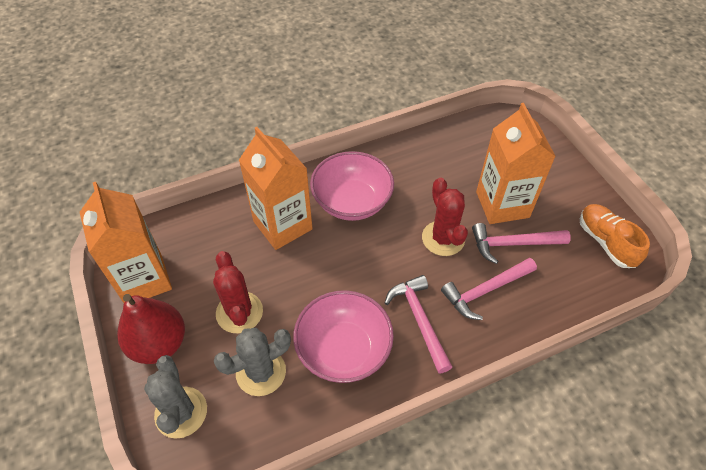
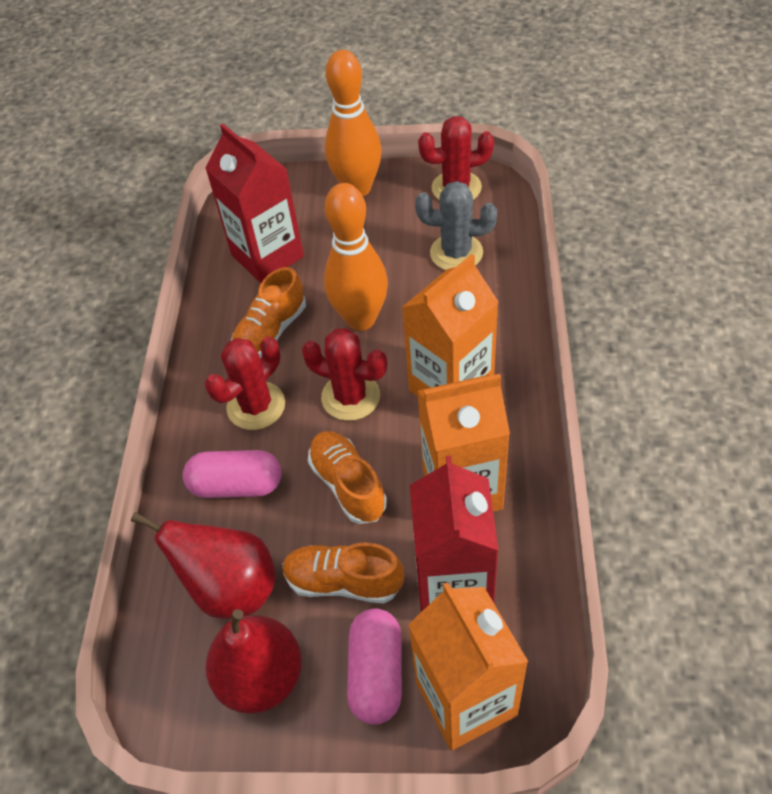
grey cactus: 2 -> 1
orange bowling pin: 0 -> 2
orange shoe: 1 -> 3
pink bowl: 2 -> 0
pink capsule: 0 -> 2
pink hammer: 3 -> 0
red cactus: 2 -> 3
red carton: 0 -> 2
red pear: 1 -> 2

